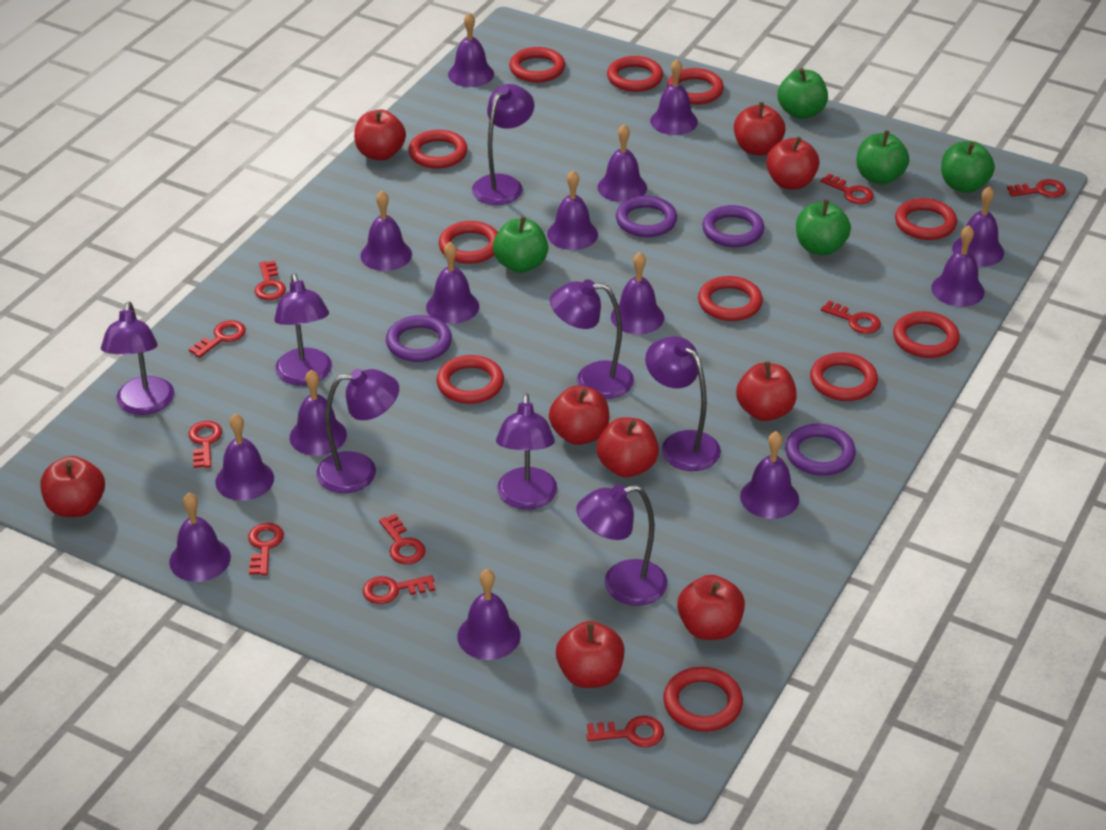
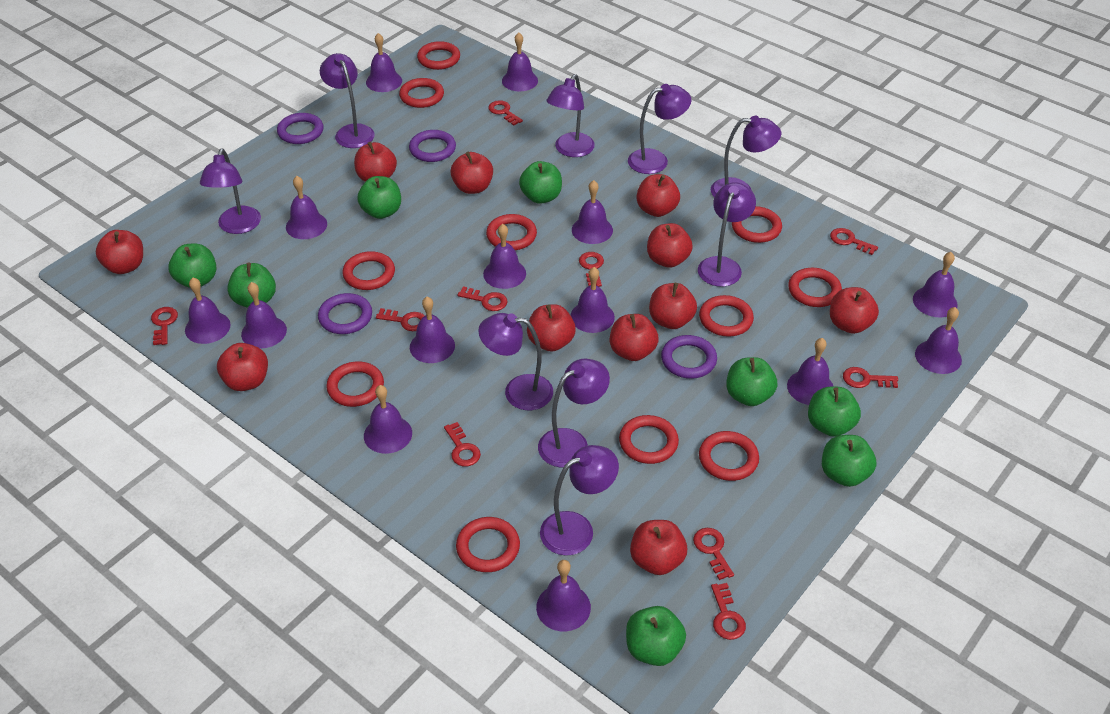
green apple: 5 -> 8
purple lamp: 8 -> 9
red apple: 9 -> 11

